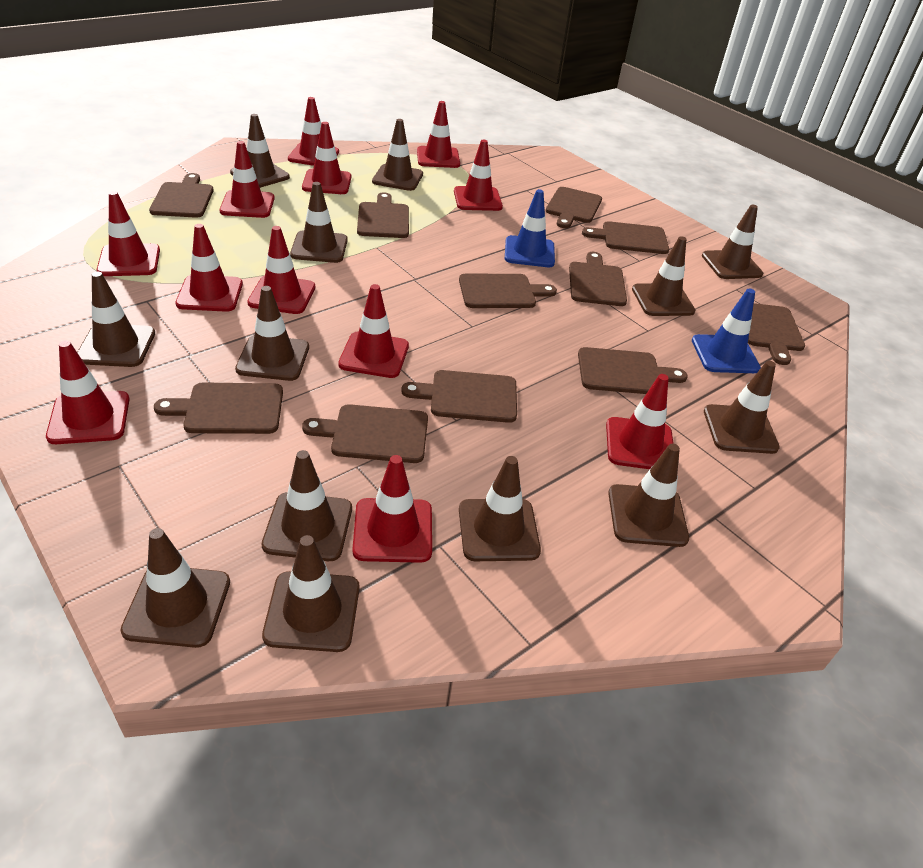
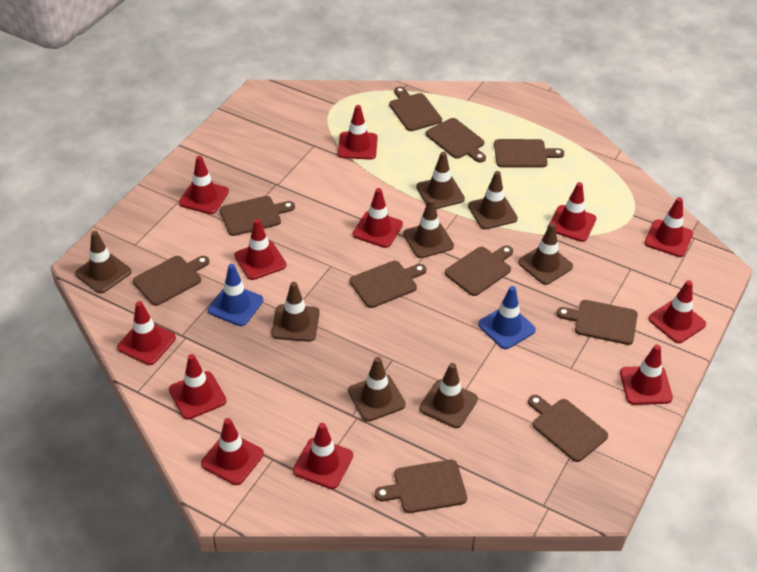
brown cutting board: 11 -> 10
brown traffic cone: 13 -> 8

